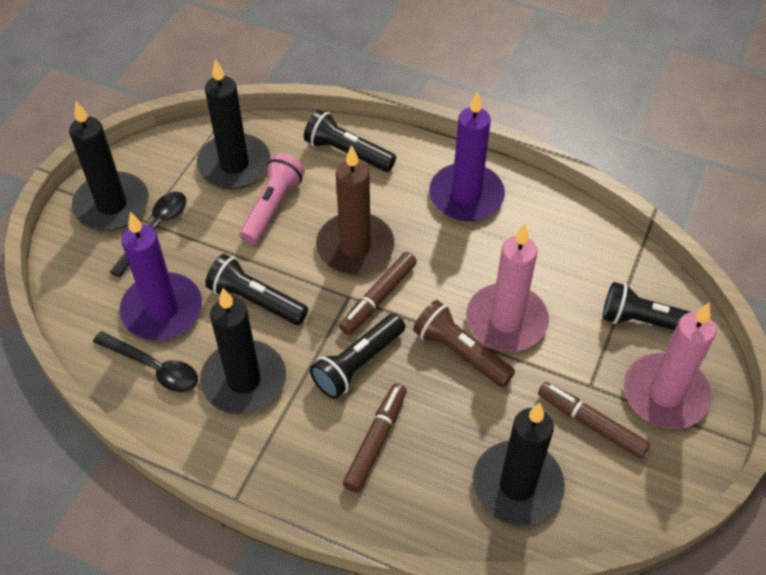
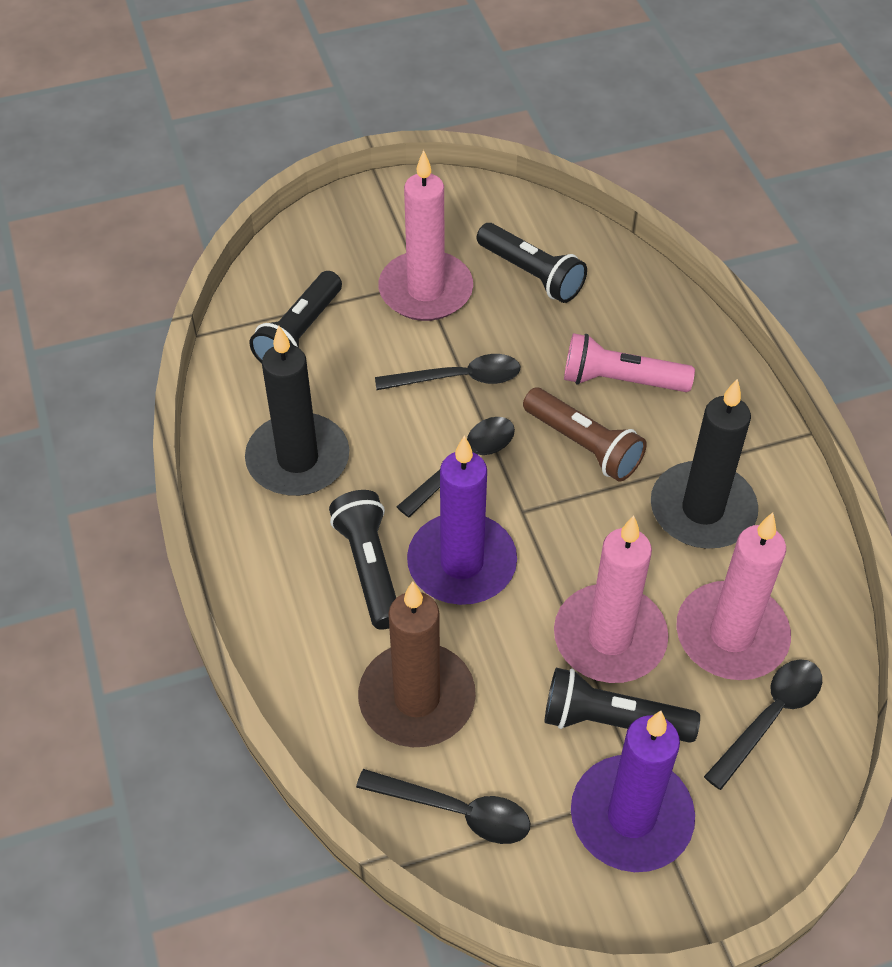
black candle: 4 -> 2
black spoon: 2 -> 4
brown marker: 3 -> 0
pink candle: 2 -> 3

